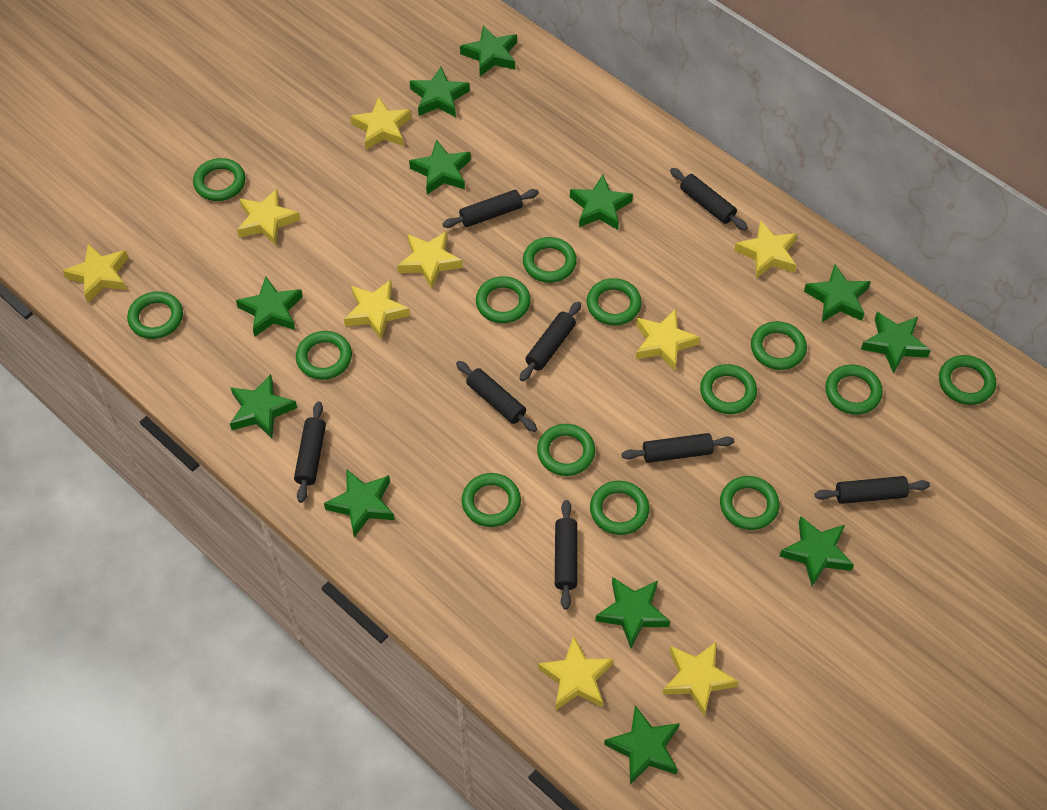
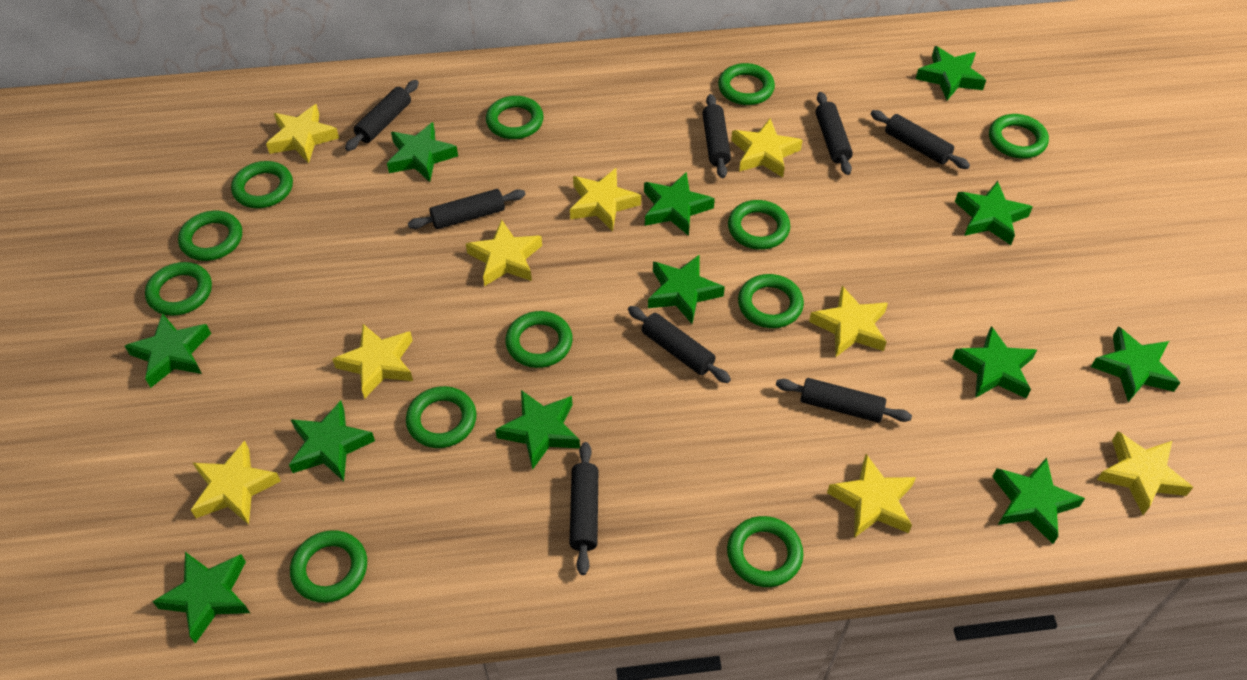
green ring: 14 -> 12

